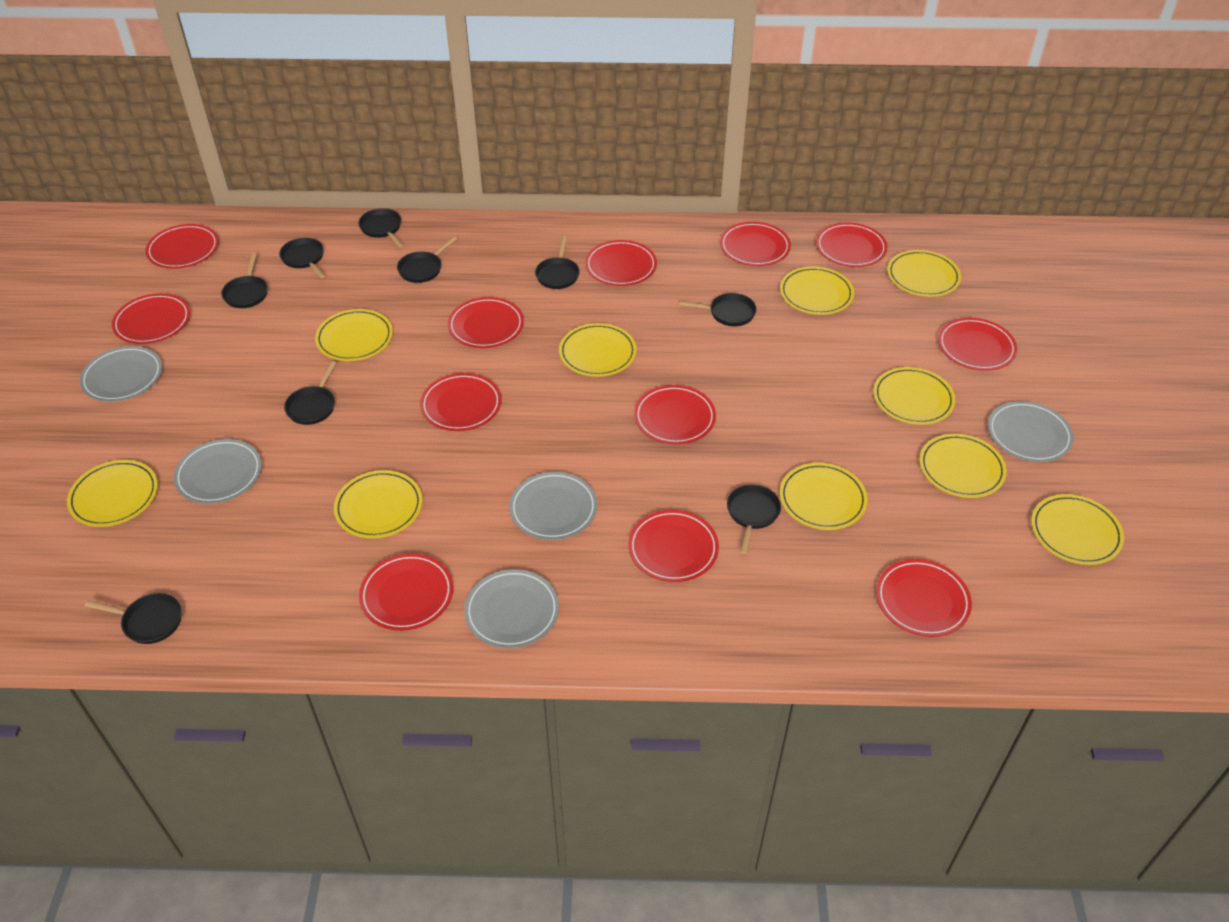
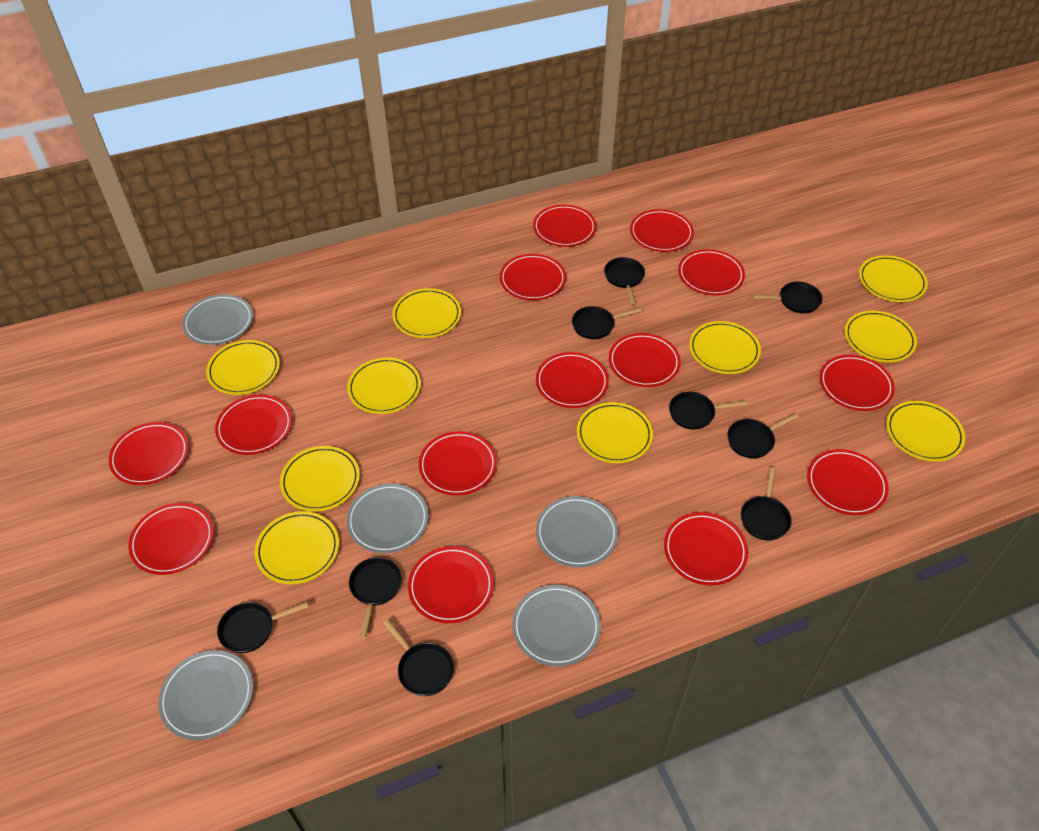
red plate: 12 -> 14

